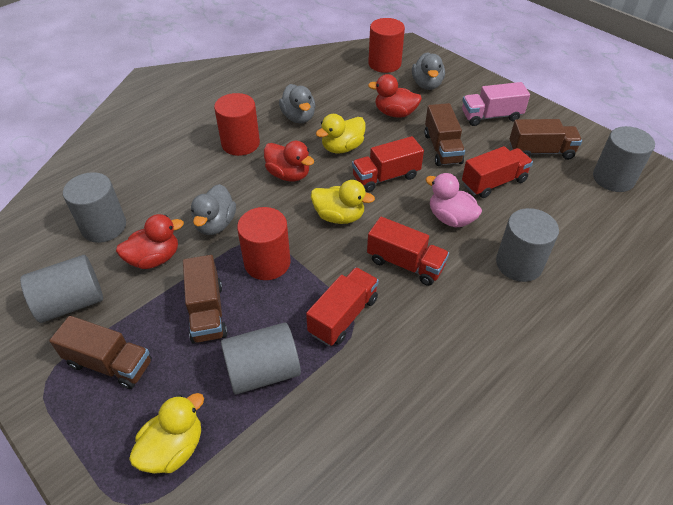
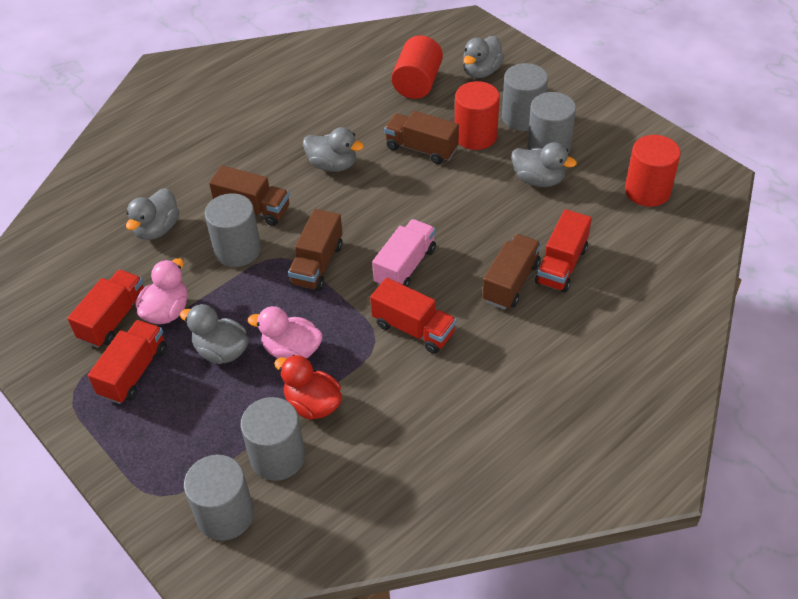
grey duck: 3 -> 5
pink duck: 1 -> 2
red duck: 3 -> 1
yellow duck: 3 -> 0

